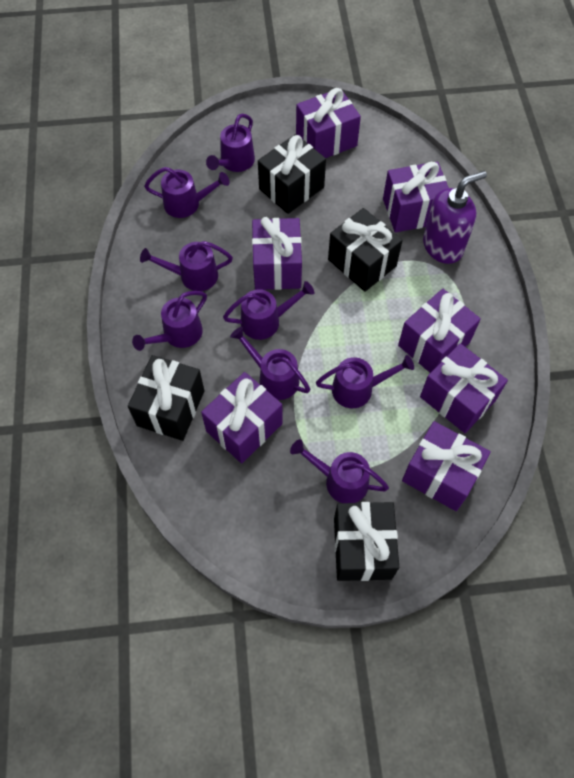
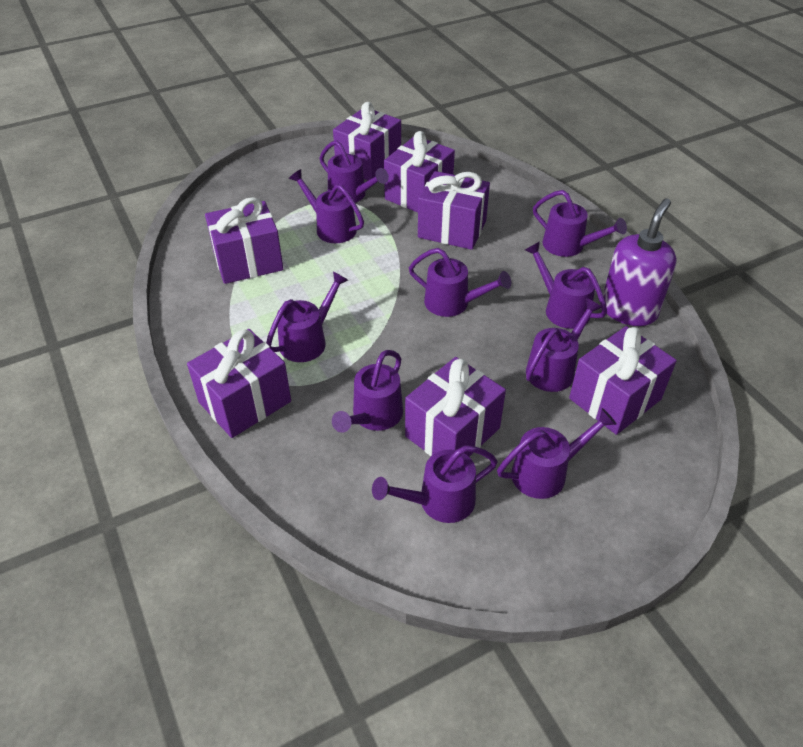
black gift: 4 -> 0
purple watering can: 8 -> 10

